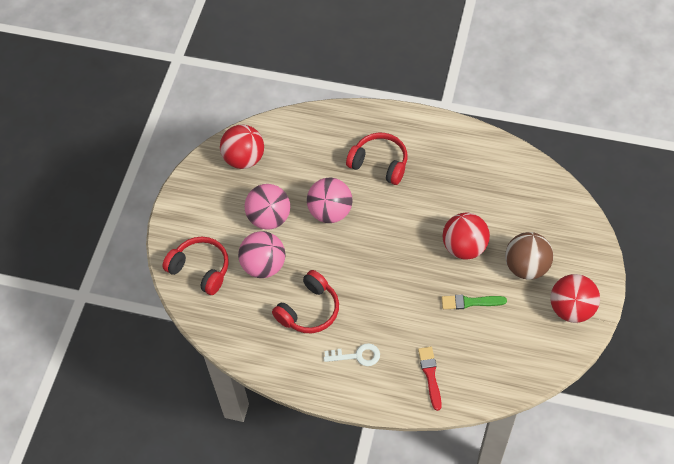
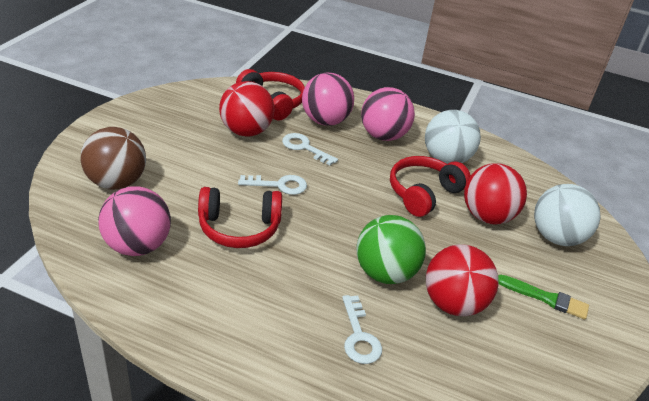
green ball: 0 -> 1
red brush: 1 -> 0
white ball: 0 -> 2
white key: 1 -> 3

